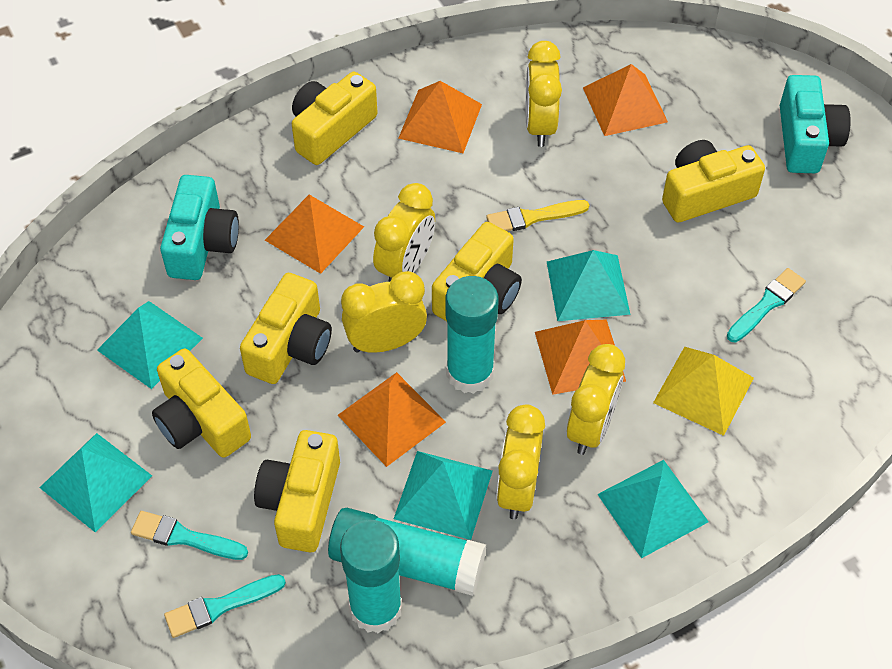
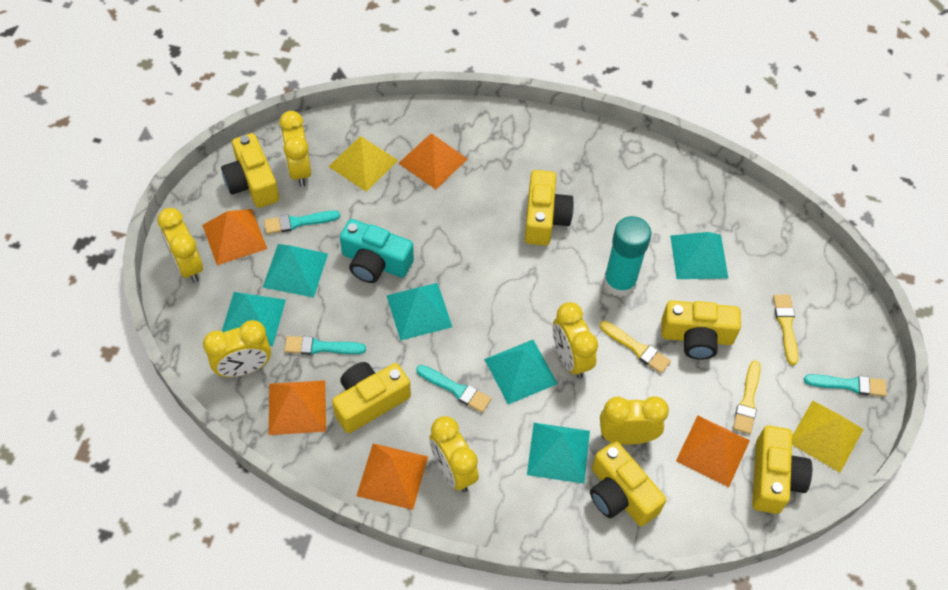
turquoise brush: 3 -> 4
turquoise camera: 2 -> 1
turquoise glue stick: 3 -> 1
turquoise pyramid: 5 -> 6
yellow brush: 1 -> 3
yellow clock: 5 -> 6
yellow pyramid: 1 -> 2

